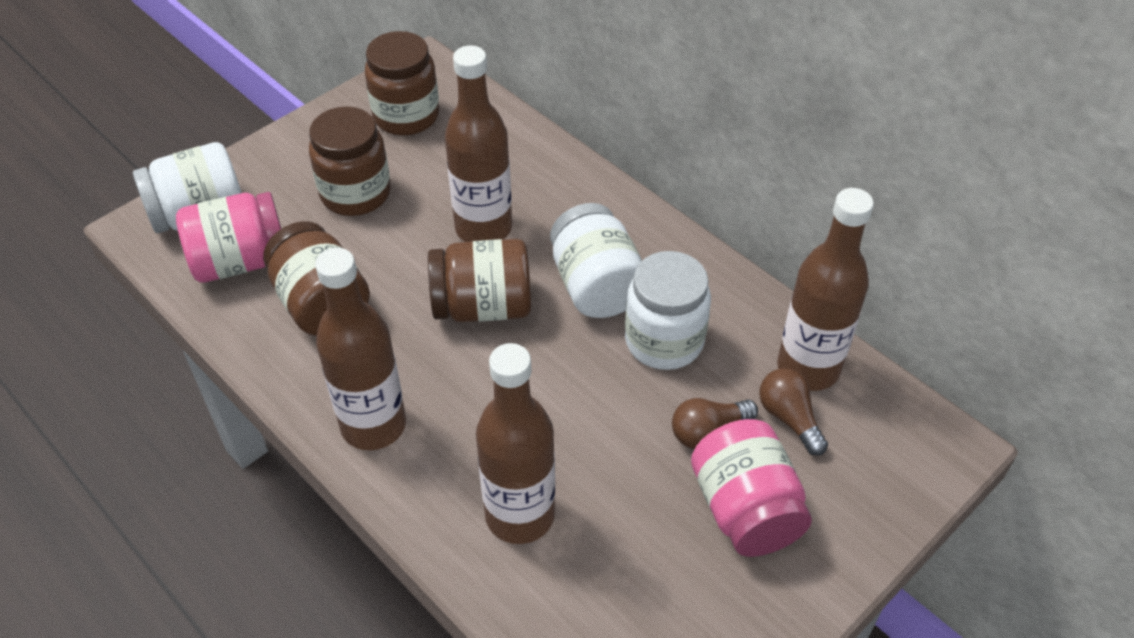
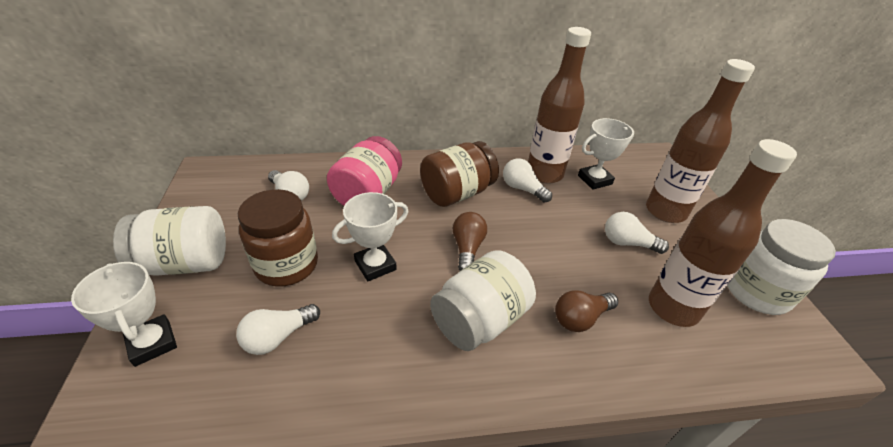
brown bottle: 4 -> 3
brown jar: 4 -> 2
pink jar: 2 -> 1
white light bulb: 0 -> 4
white trophy: 0 -> 3

